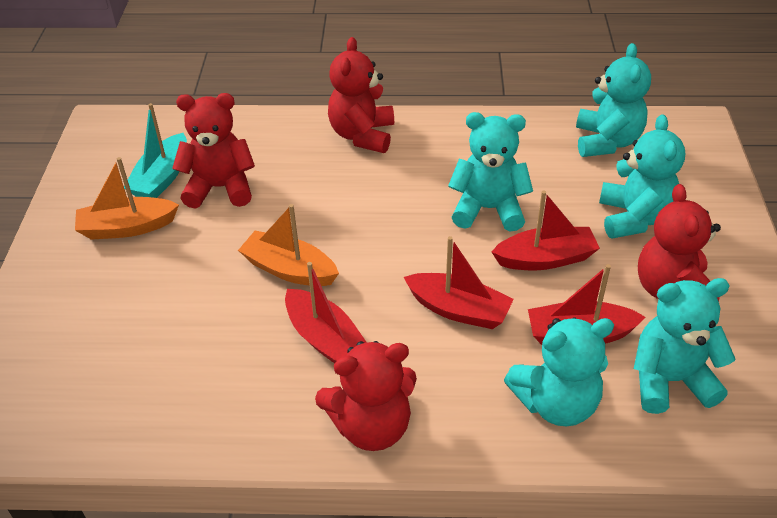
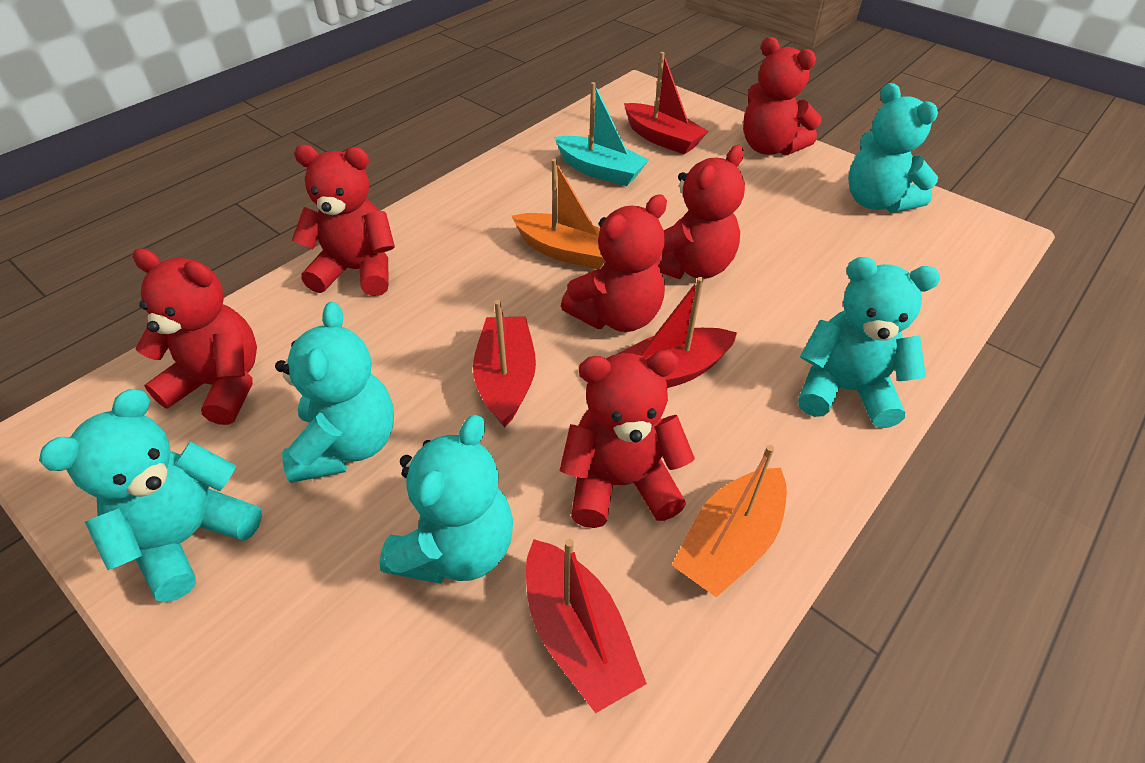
red teddy bear: 4 -> 6

